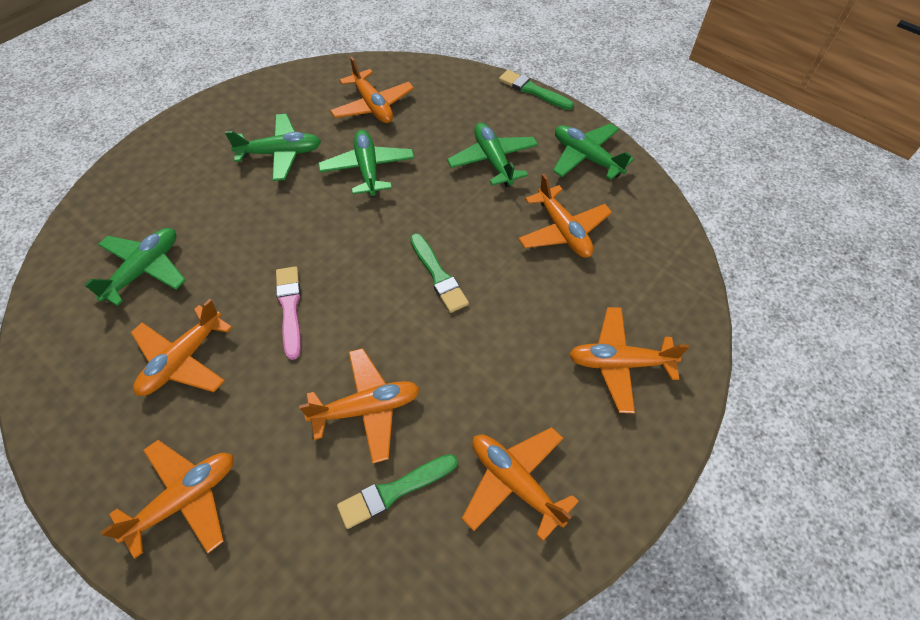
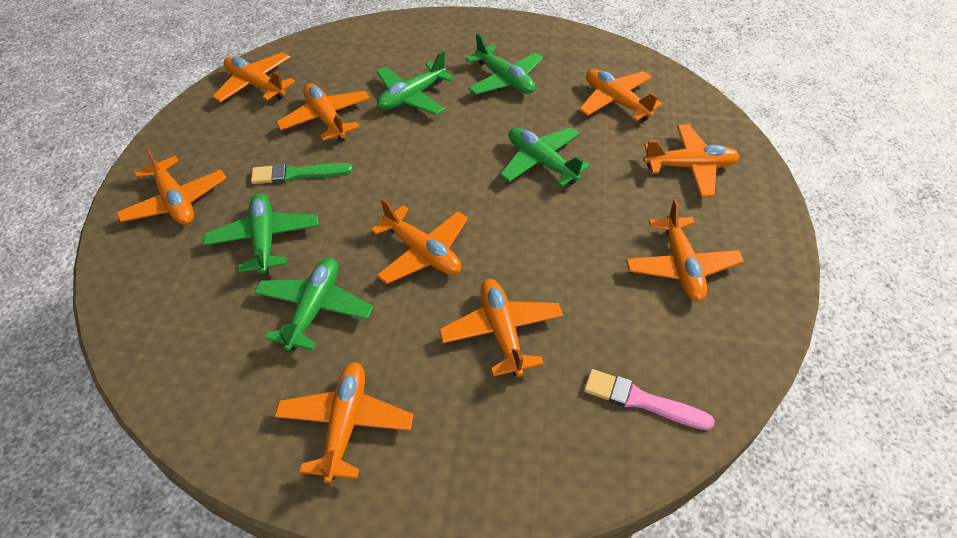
green brush: 3 -> 1
orange plane: 7 -> 9

